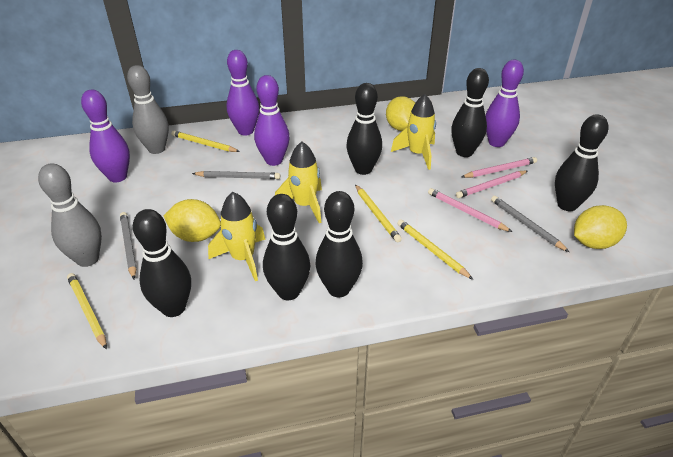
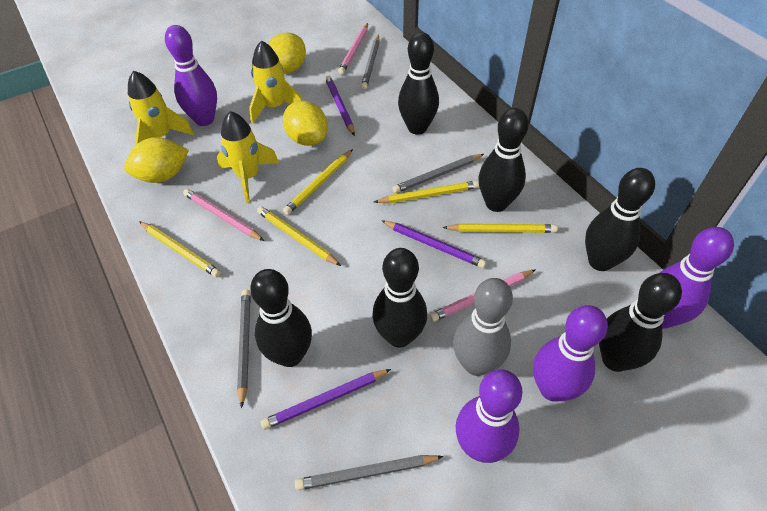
grey bowling pin: 2 -> 1
grey pencil: 3 -> 4
purple pencil: 0 -> 3
yellow pencil: 4 -> 5

